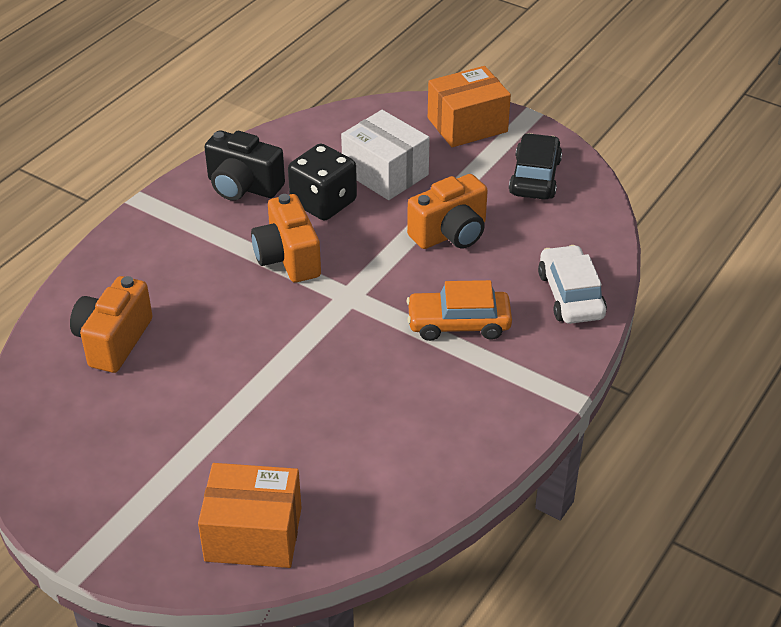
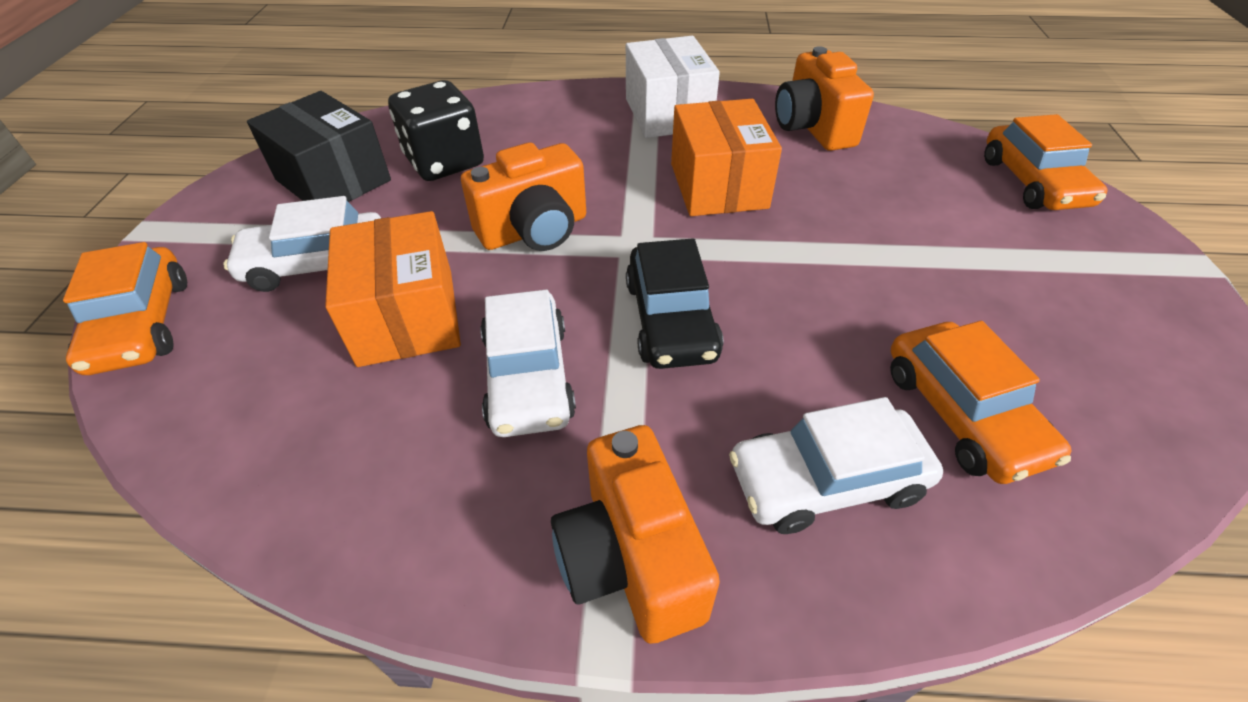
black box: 0 -> 1
black camera: 1 -> 0
orange car: 1 -> 3
white car: 1 -> 3

